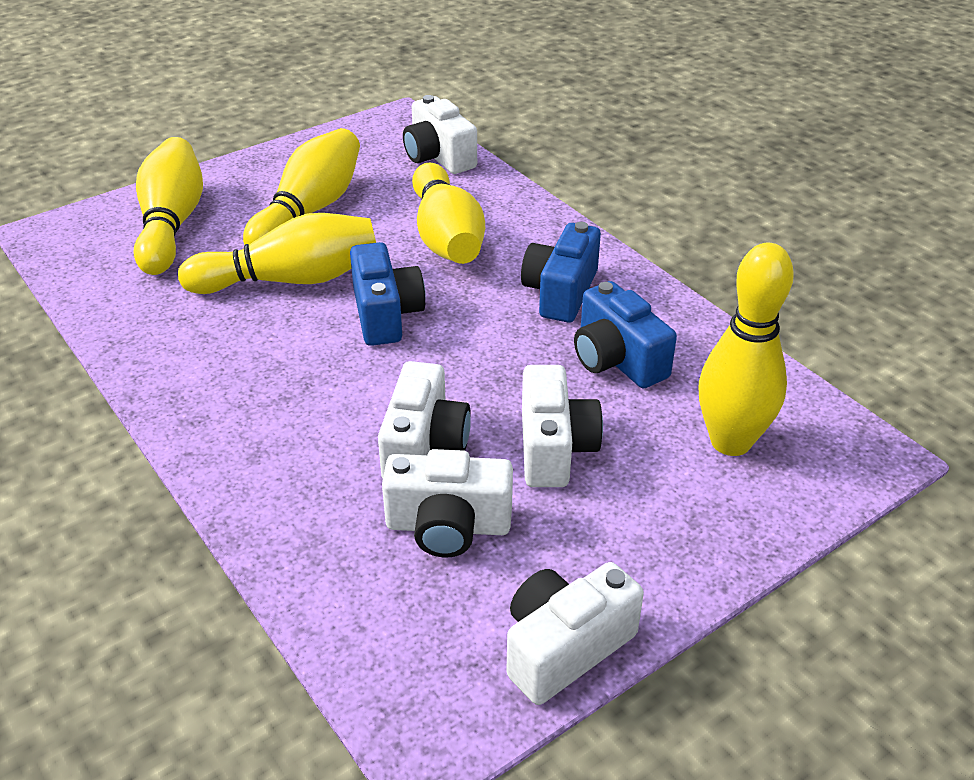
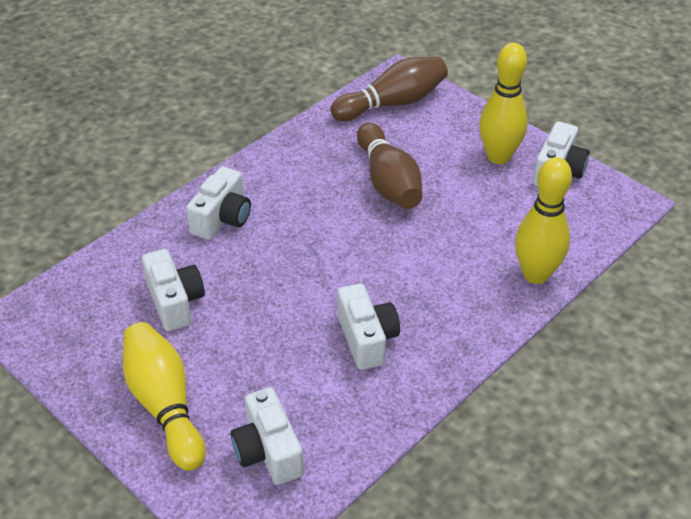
blue camera: 3 -> 0
brown bowling pin: 0 -> 2
yellow bowling pin: 5 -> 3

